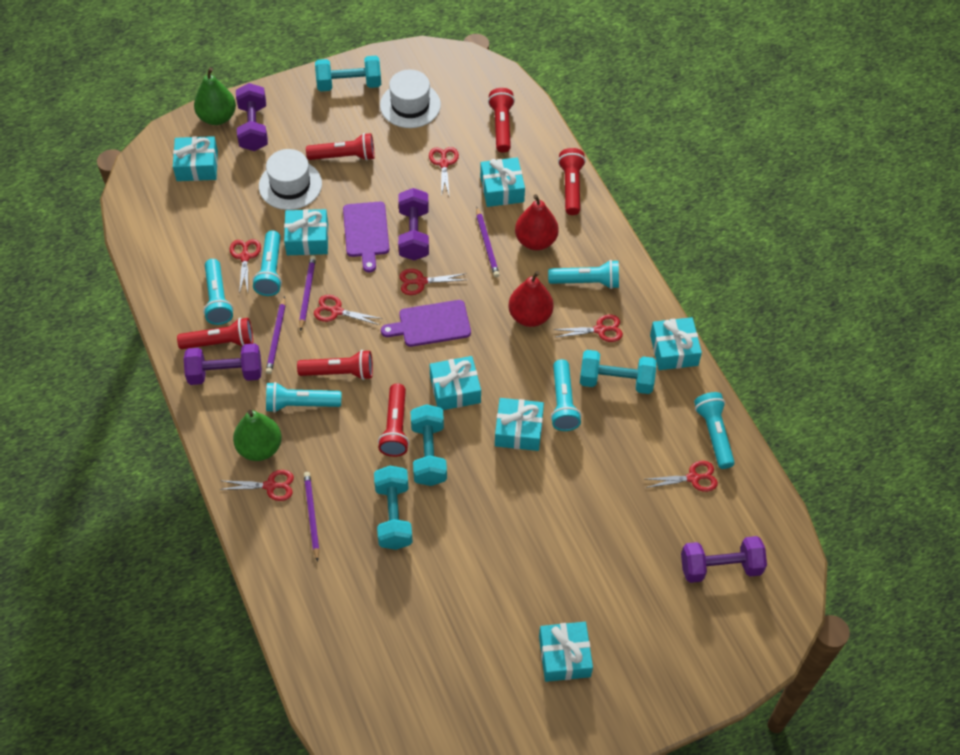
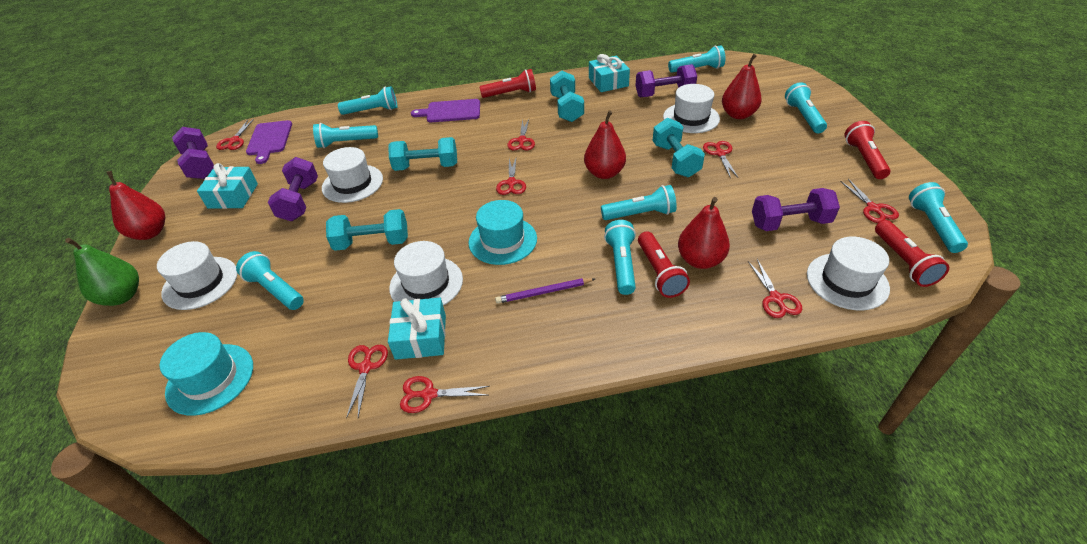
green pear: 2 -> 1
purple pencil: 4 -> 1
red flashlight: 6 -> 4
red pear: 2 -> 4
red scissors: 7 -> 8
turquoise flashlight: 6 -> 8
turquoise gift: 7 -> 3
turquoise hat: 0 -> 2
white hat: 2 -> 5

